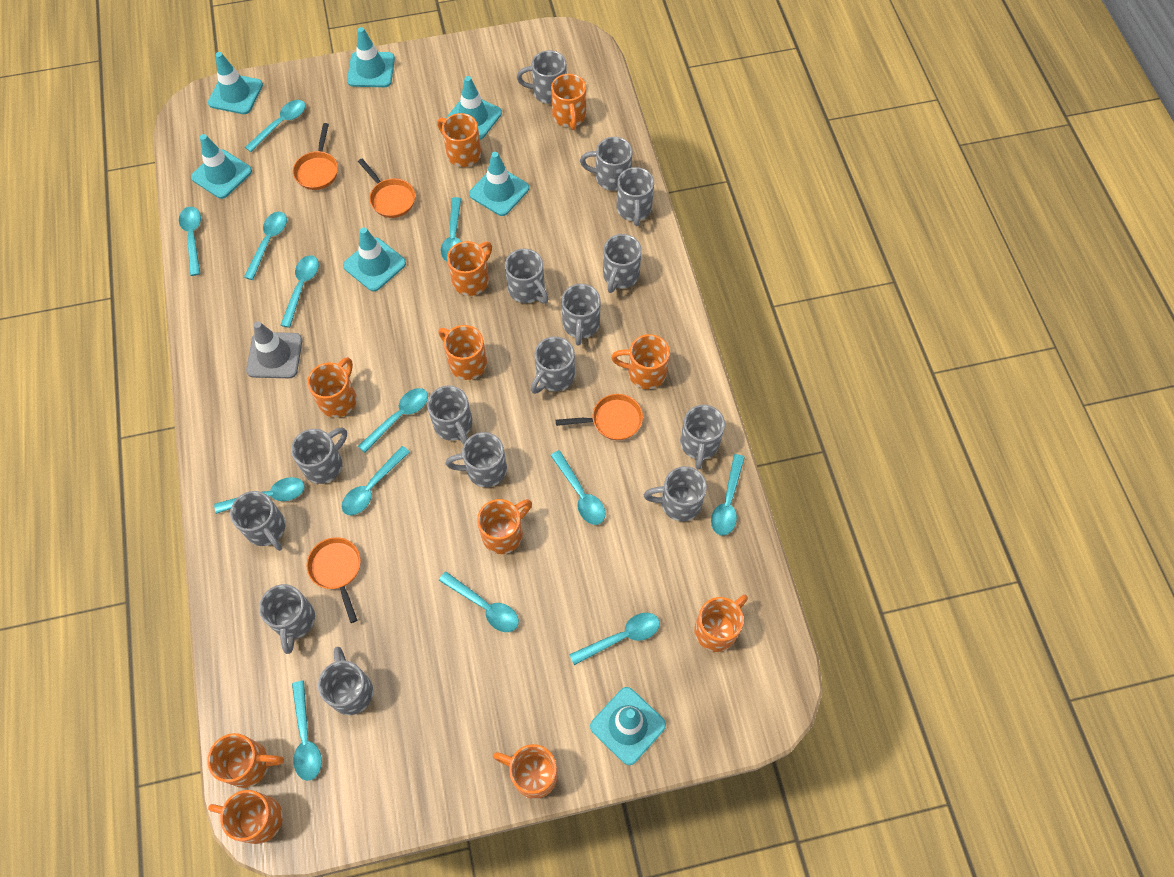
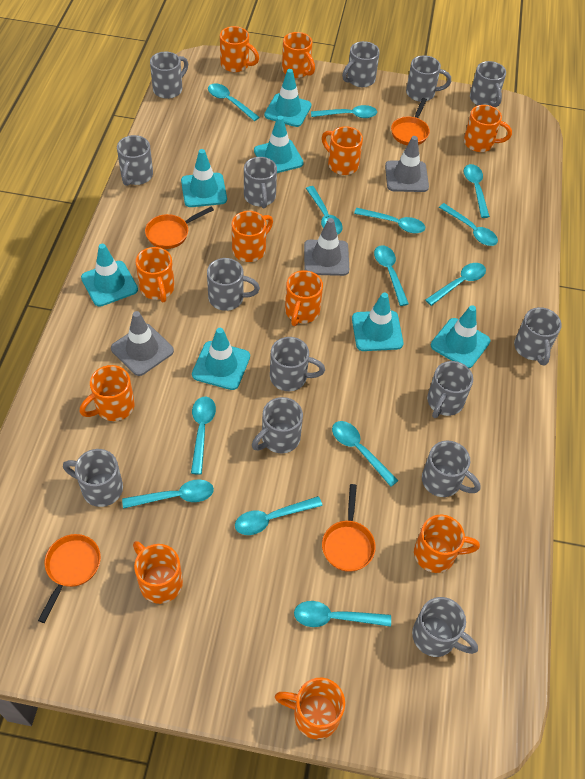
grey mug: 15 -> 14
grey traffic cone: 1 -> 3

